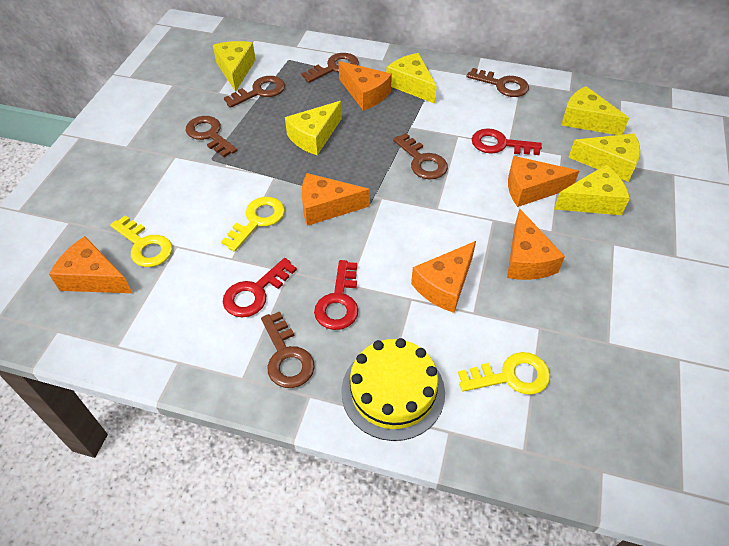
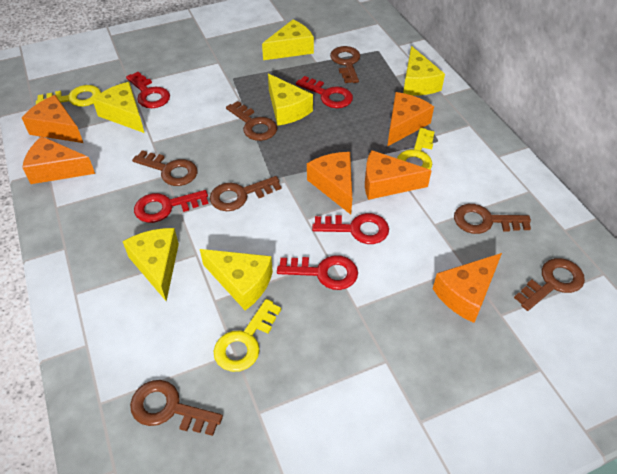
brown key: 6 -> 7
red key: 3 -> 5
yellow cake: 1 -> 0

